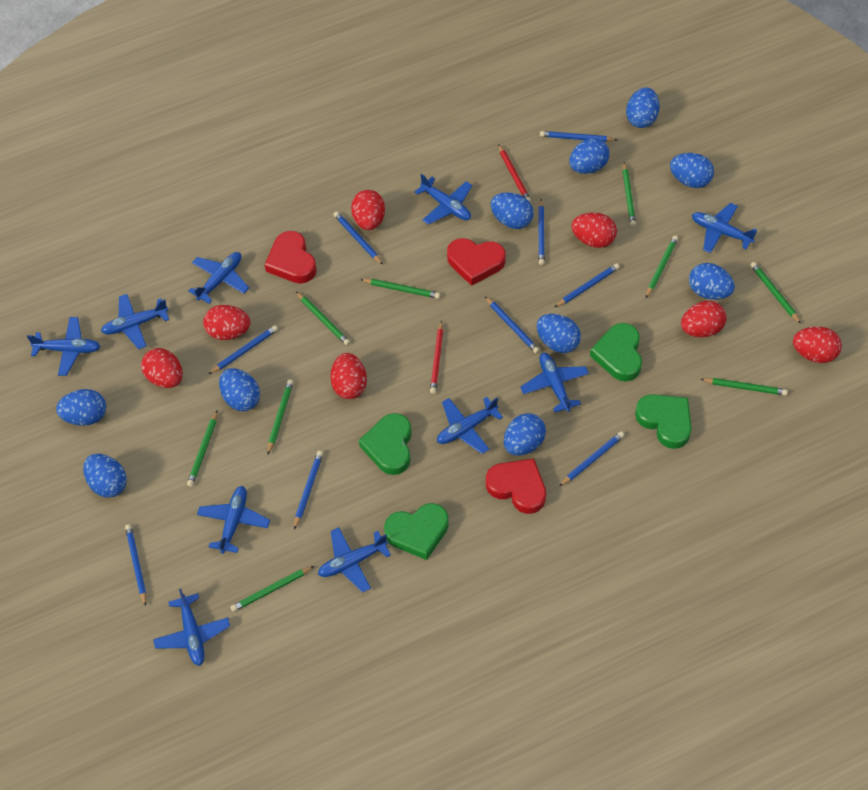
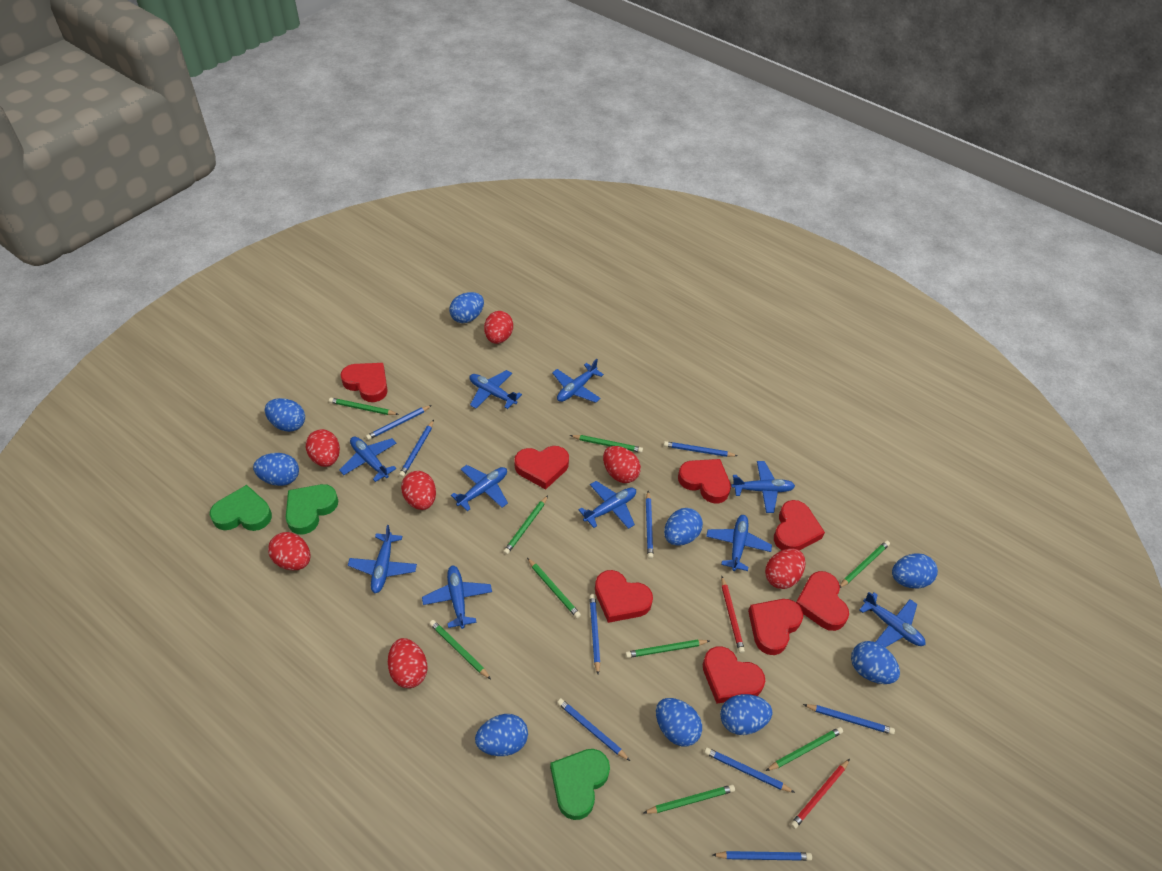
blue egg: 10 -> 9
green heart: 4 -> 3
red heart: 3 -> 8

